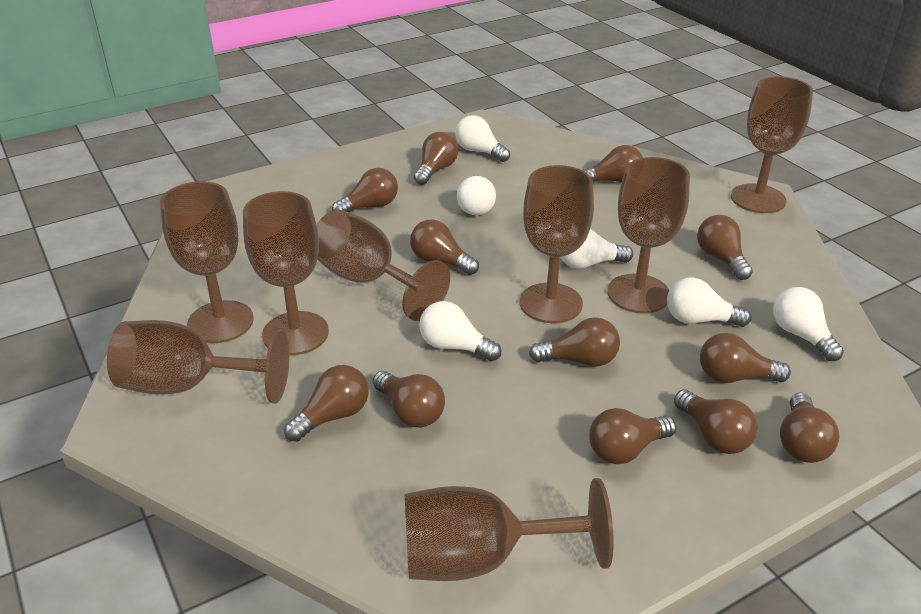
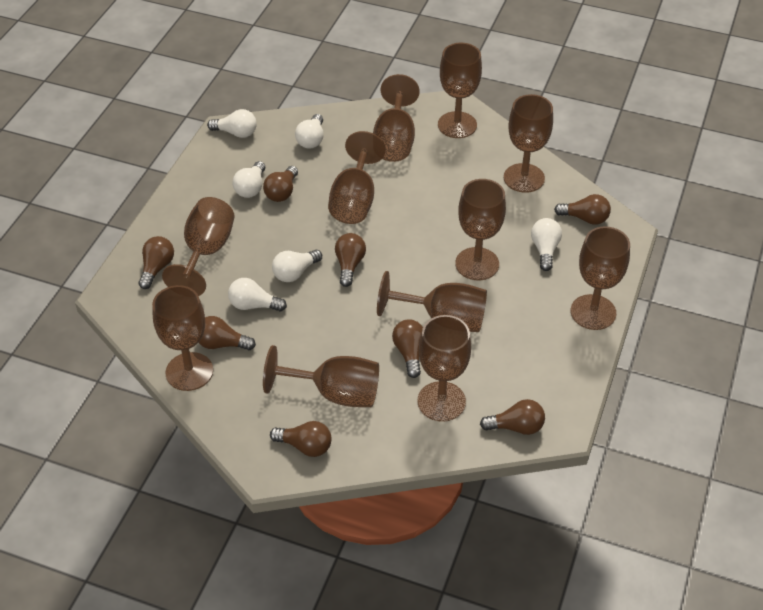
brown goblet: 8 -> 11
brown light bulb: 12 -> 8

